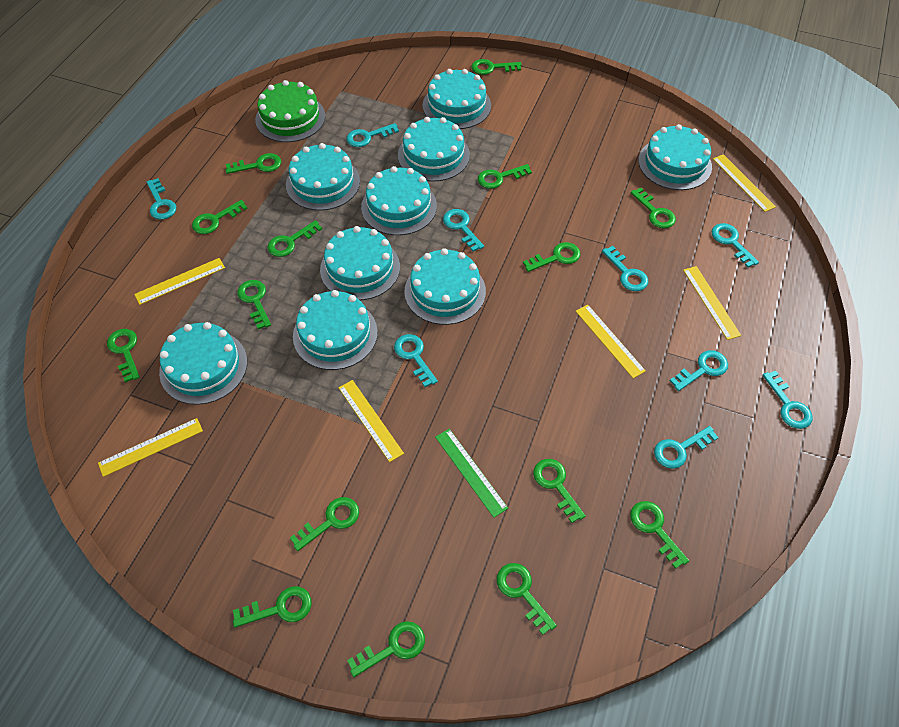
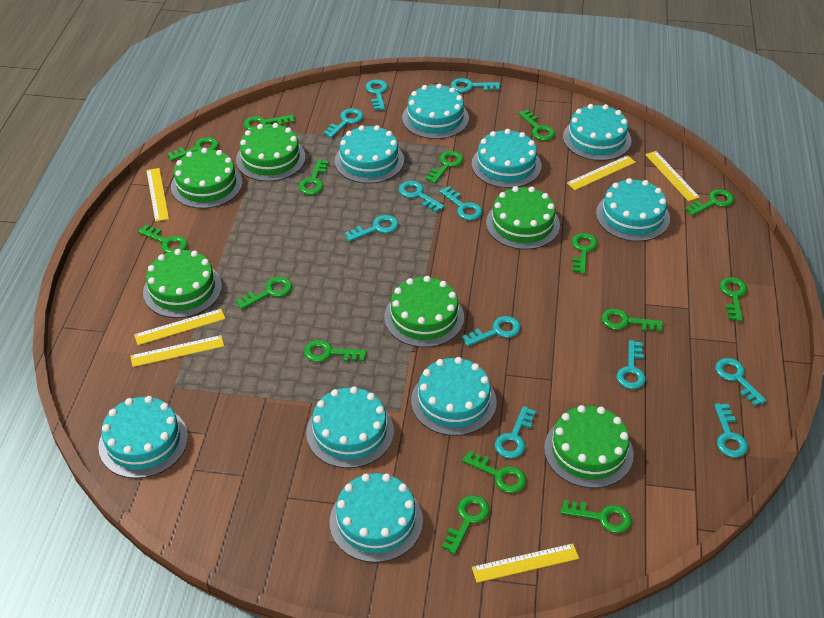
green cake: 1 -> 6
green ruler: 1 -> 0
turquoise key: 9 -> 11

